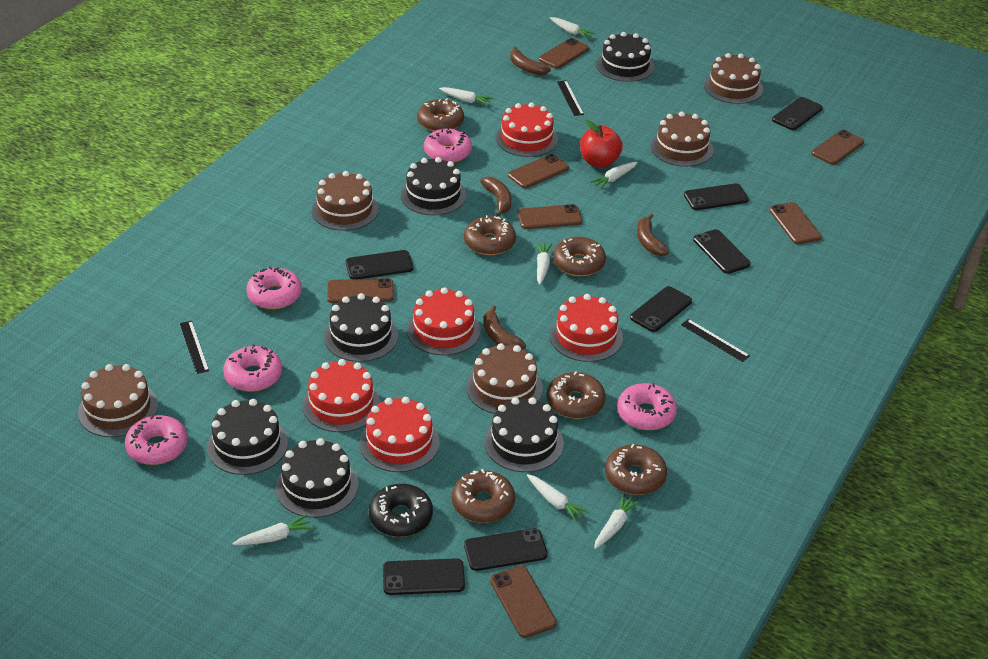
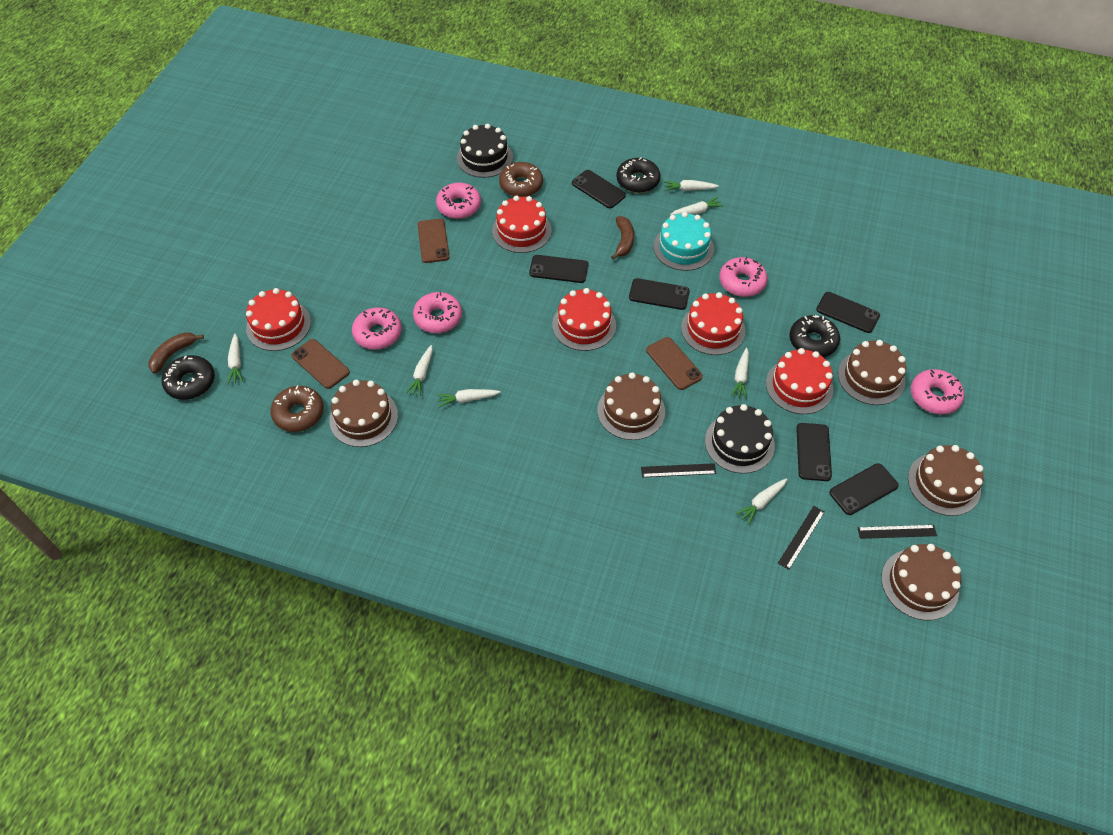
black cake: 6 -> 2
black donut: 1 -> 3
black phone: 7 -> 6
brown banana: 4 -> 2
brown donut: 6 -> 2
brown phone: 7 -> 3
red apple: 1 -> 0
turquoise cake: 0 -> 1

